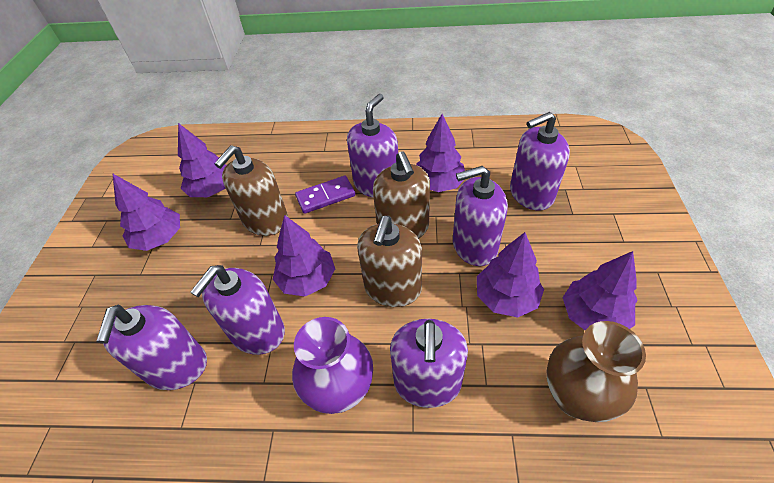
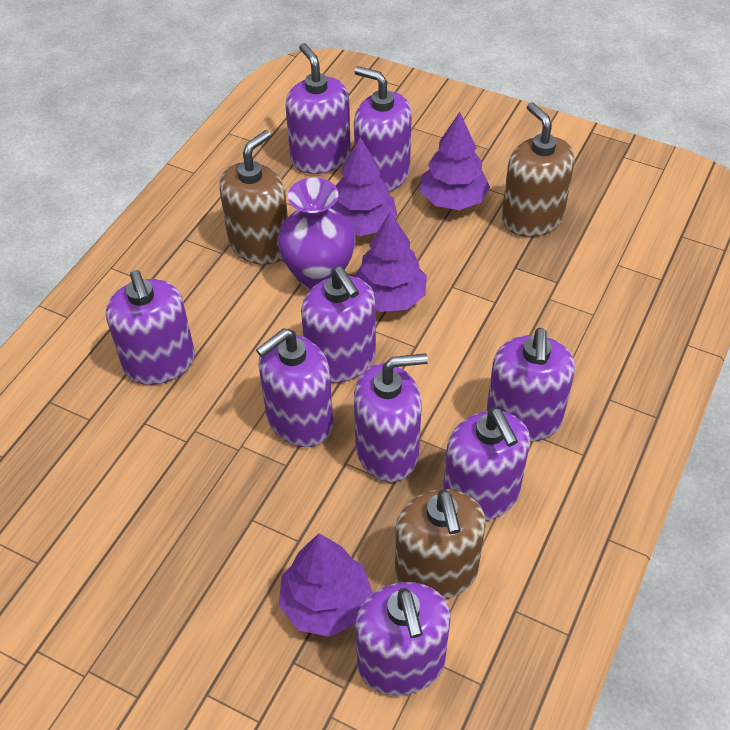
brown vase: 1 -> 0
purple domino: 1 -> 0
purple soap dispenser: 6 -> 9
purple tree: 6 -> 4

